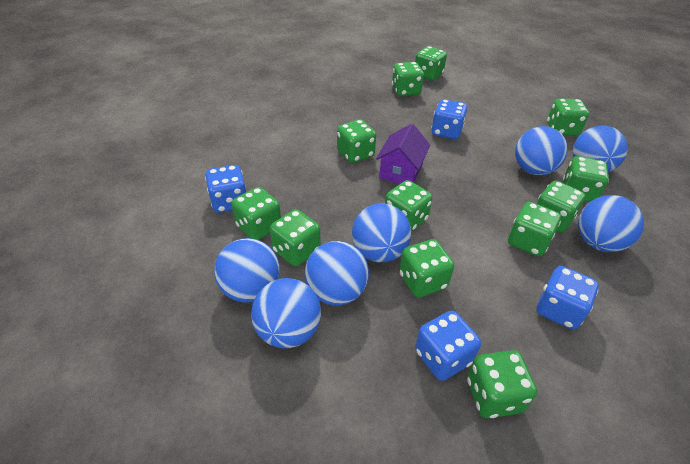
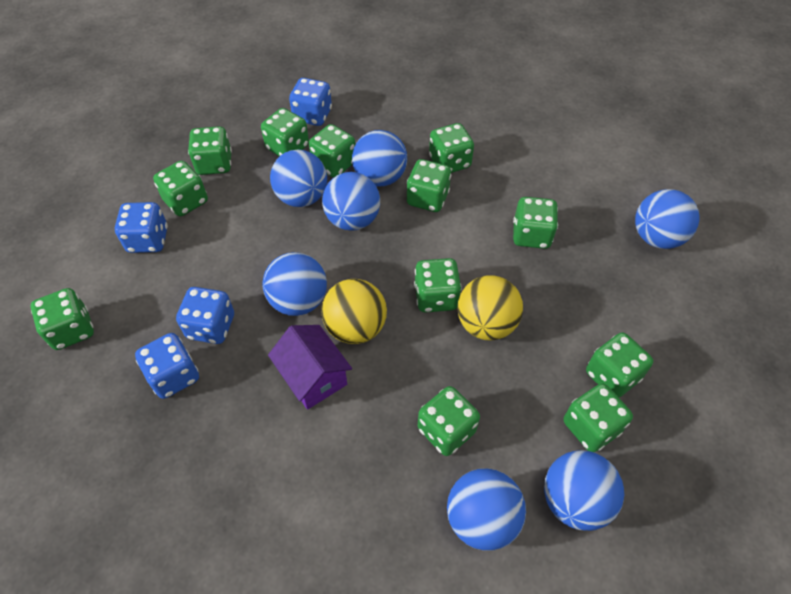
yellow ball: 0 -> 2

